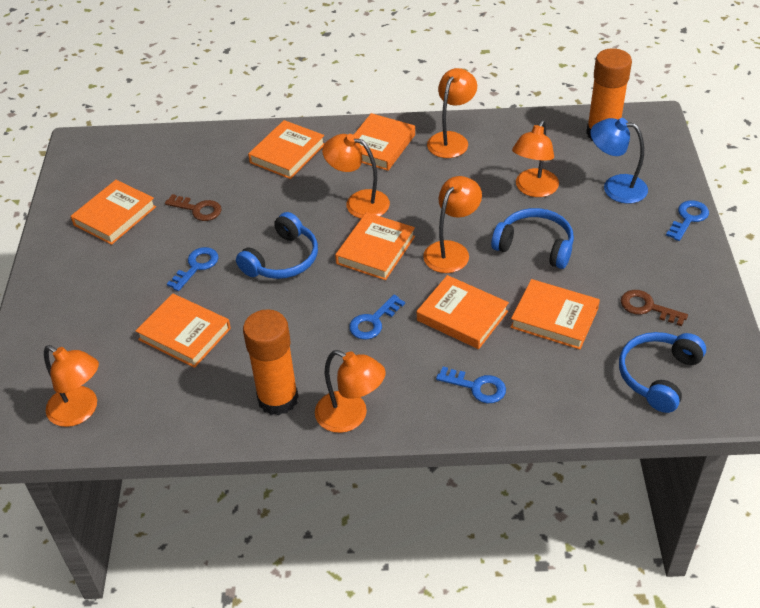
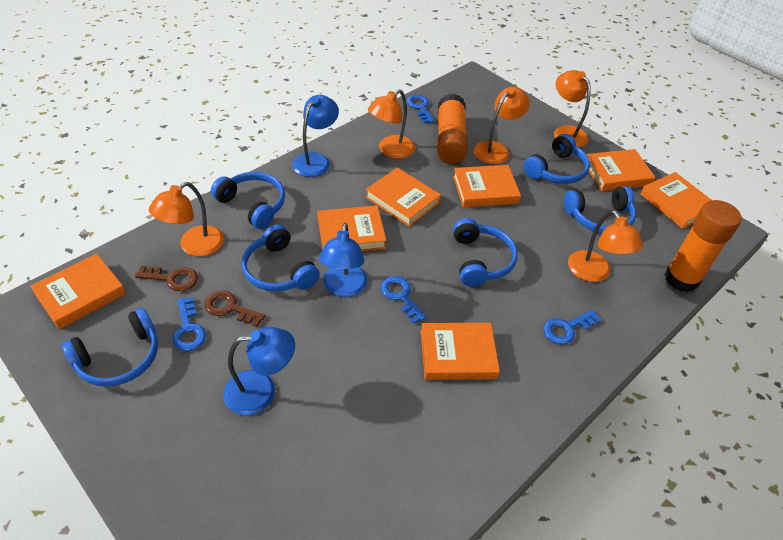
blue headphones: 3 -> 6
blue lamp: 1 -> 3
orange lamp: 6 -> 5

